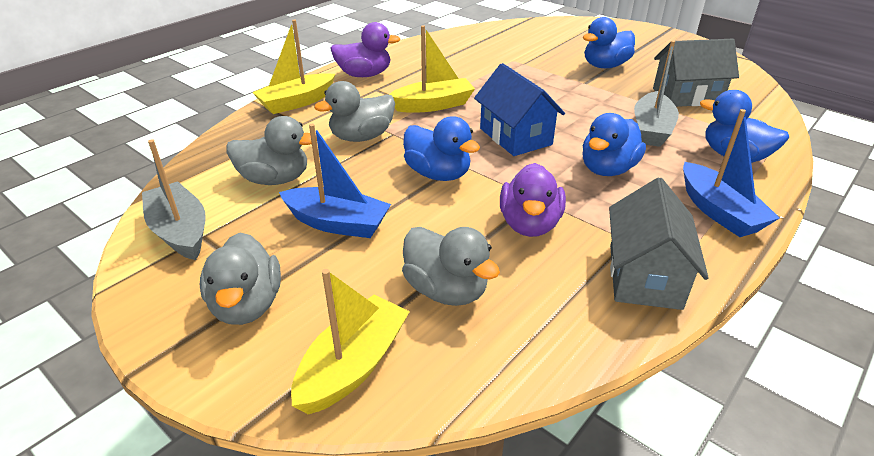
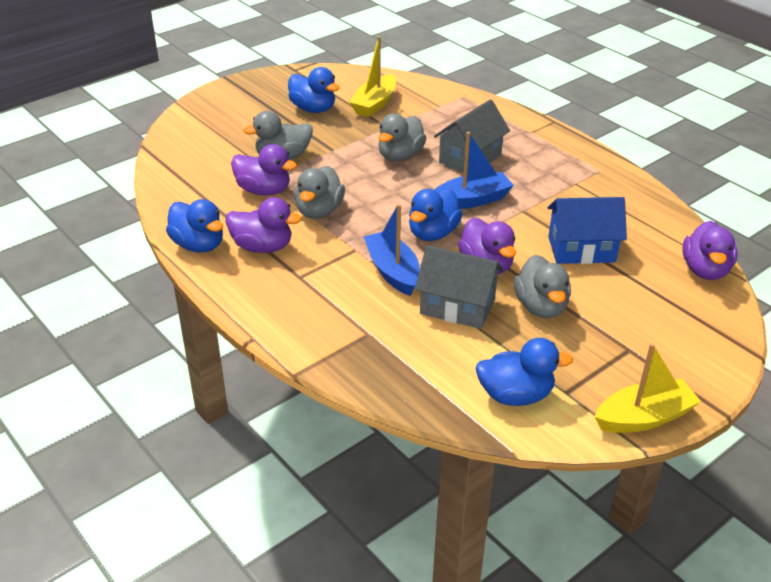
grey boat: 2 -> 0
purple duck: 2 -> 4
yellow boat: 3 -> 2

